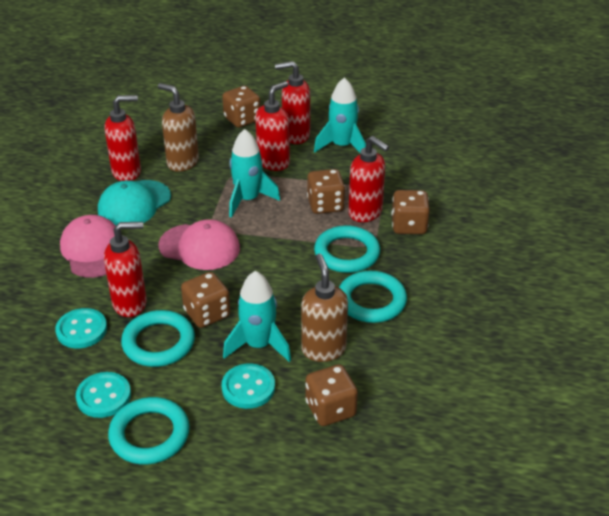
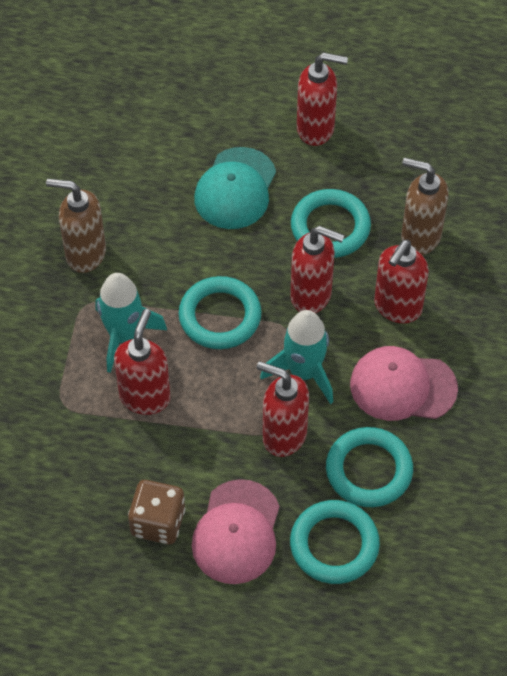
brown dice: 5 -> 1
turquoise button: 3 -> 0
turquoise rocket: 3 -> 2

